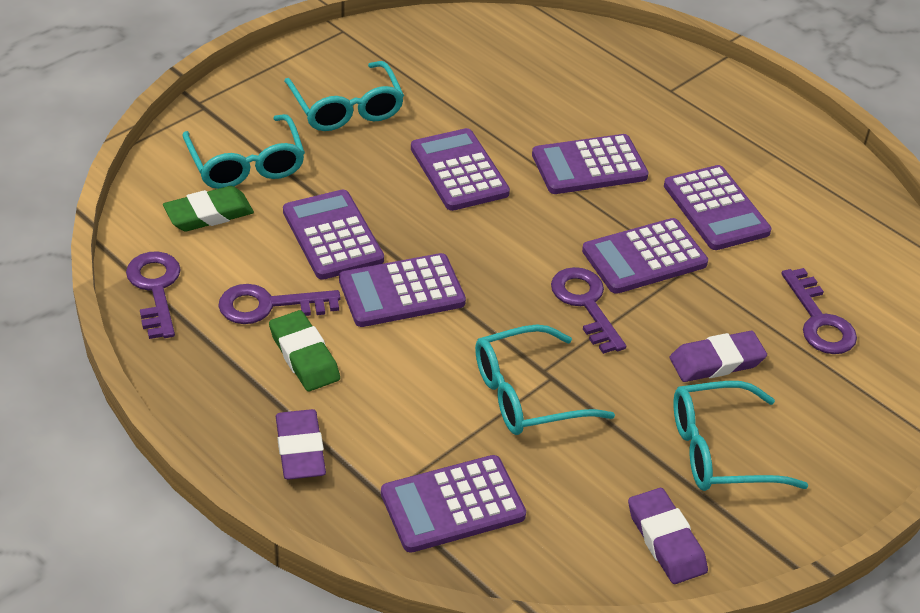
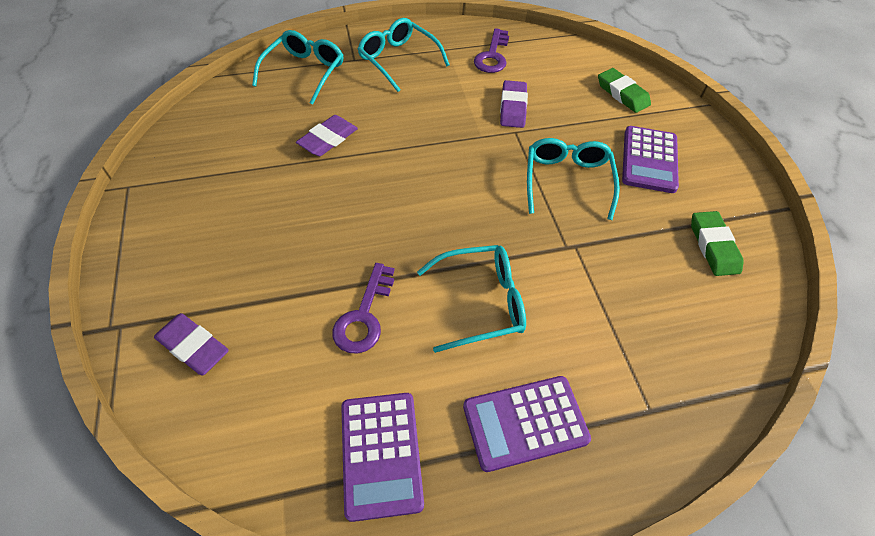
purple calculator: 7 -> 3
purple key: 4 -> 2

